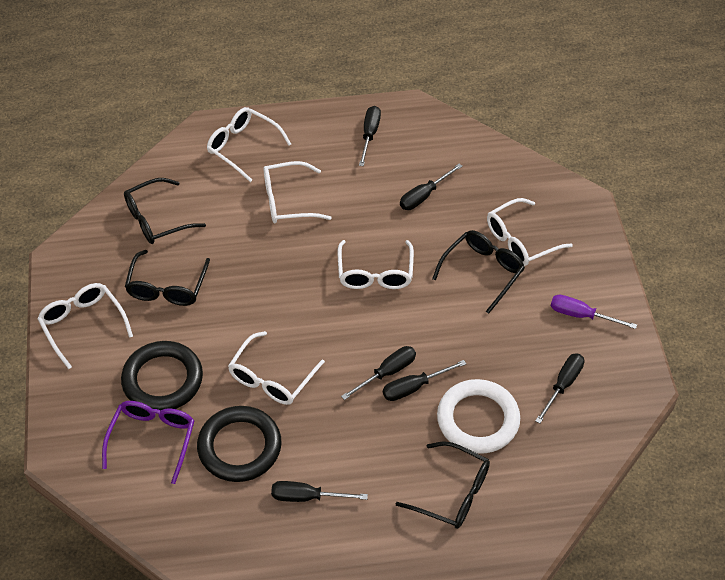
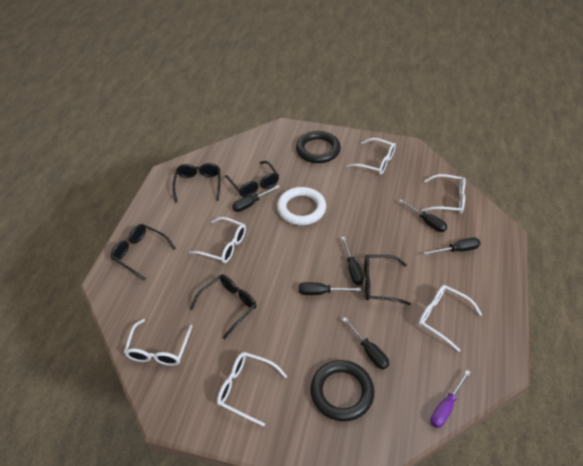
black glasses: 4 -> 5
purple glasses: 1 -> 0

